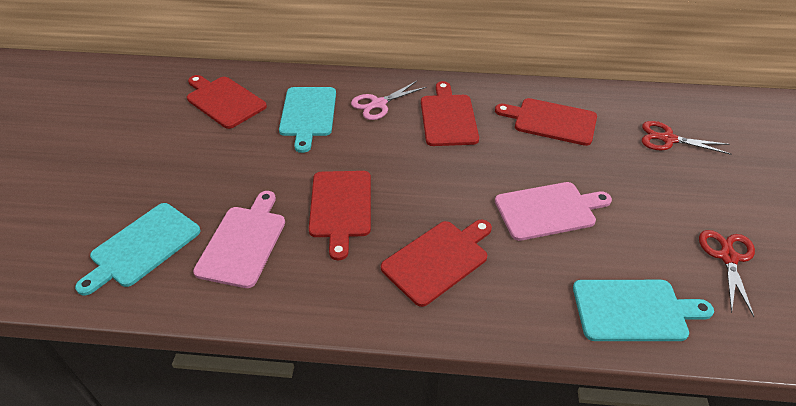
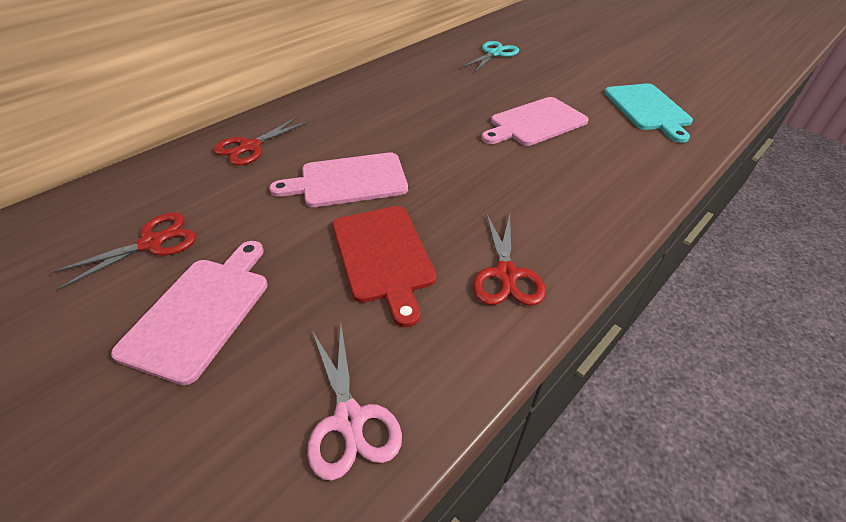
pink cutting board: 2 -> 3
red cutting board: 5 -> 1
red scissors: 2 -> 3
turquoise cutting board: 3 -> 1
turquoise scissors: 0 -> 1

